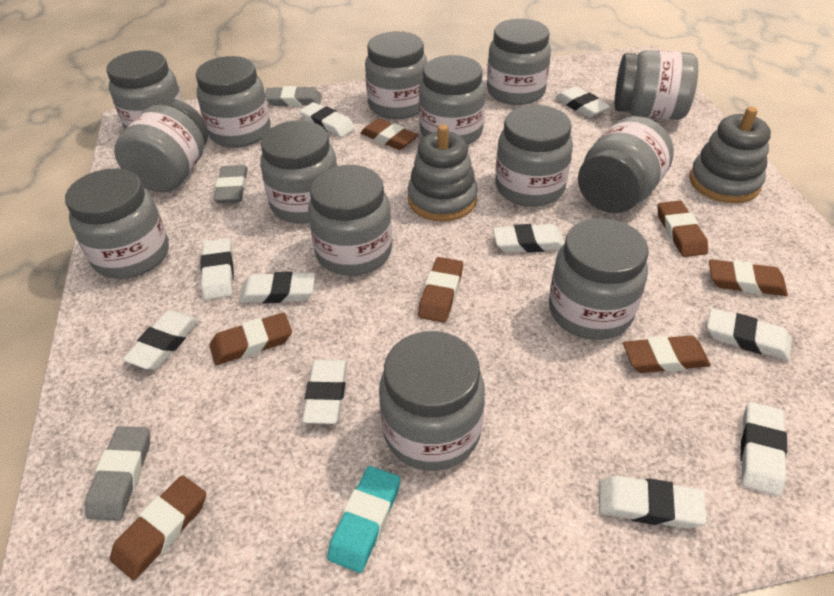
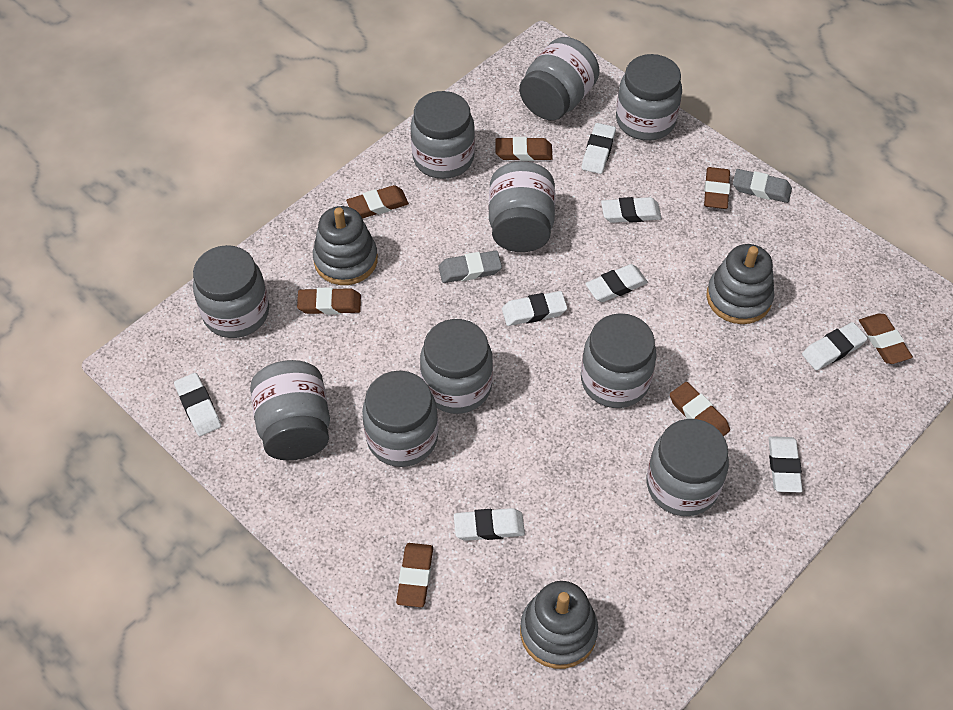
grey eraser: 3 -> 2
grey jar: 14 -> 10
grey stacking toy: 2 -> 3
turquoise eraser: 1 -> 0
white eraser: 10 -> 8

